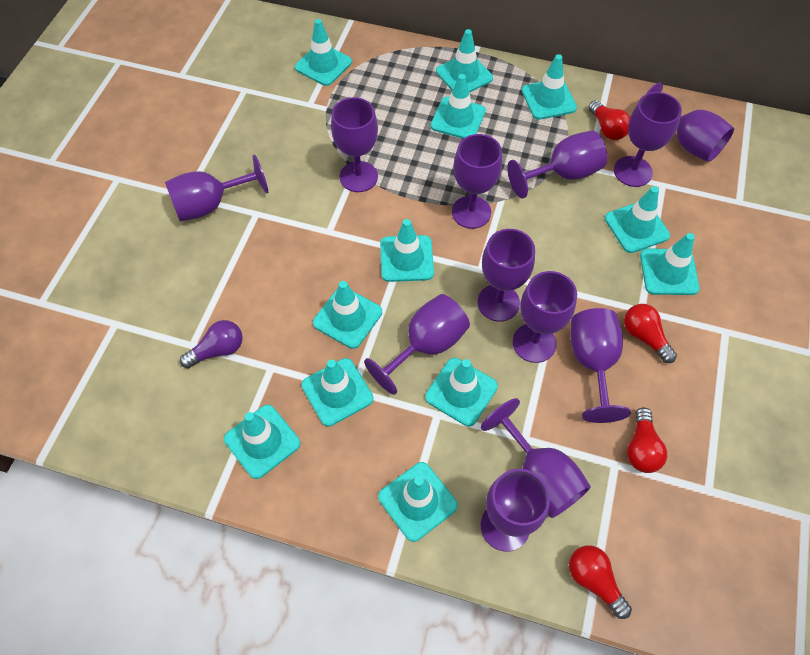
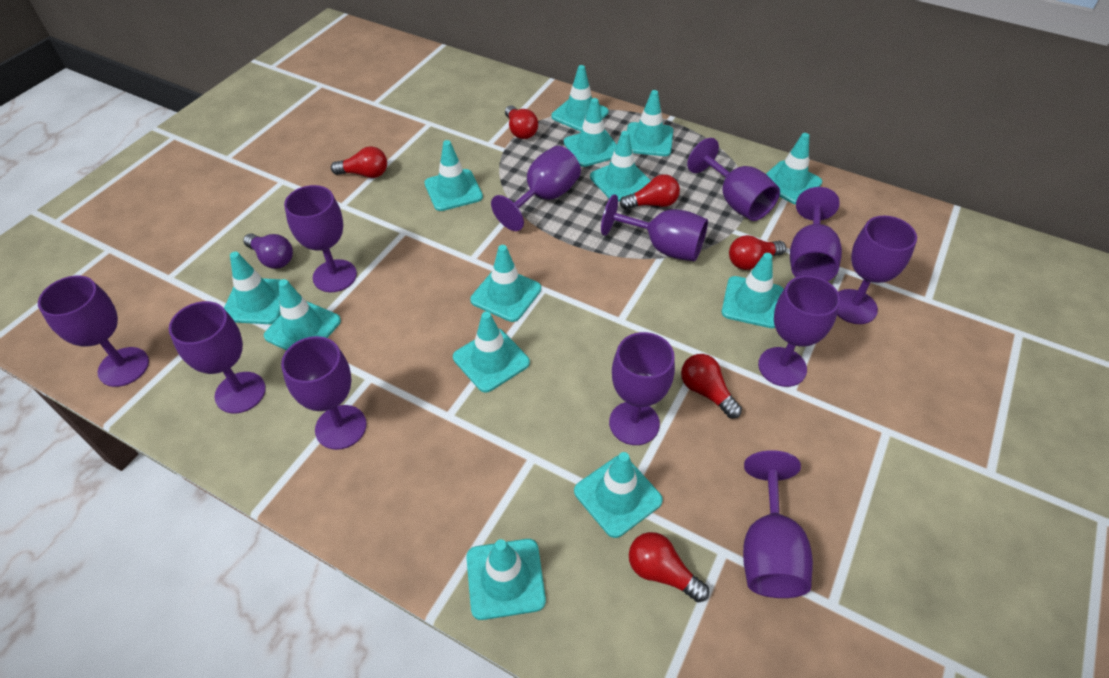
red light bulb: 4 -> 6
turquoise traffic cone: 12 -> 13

